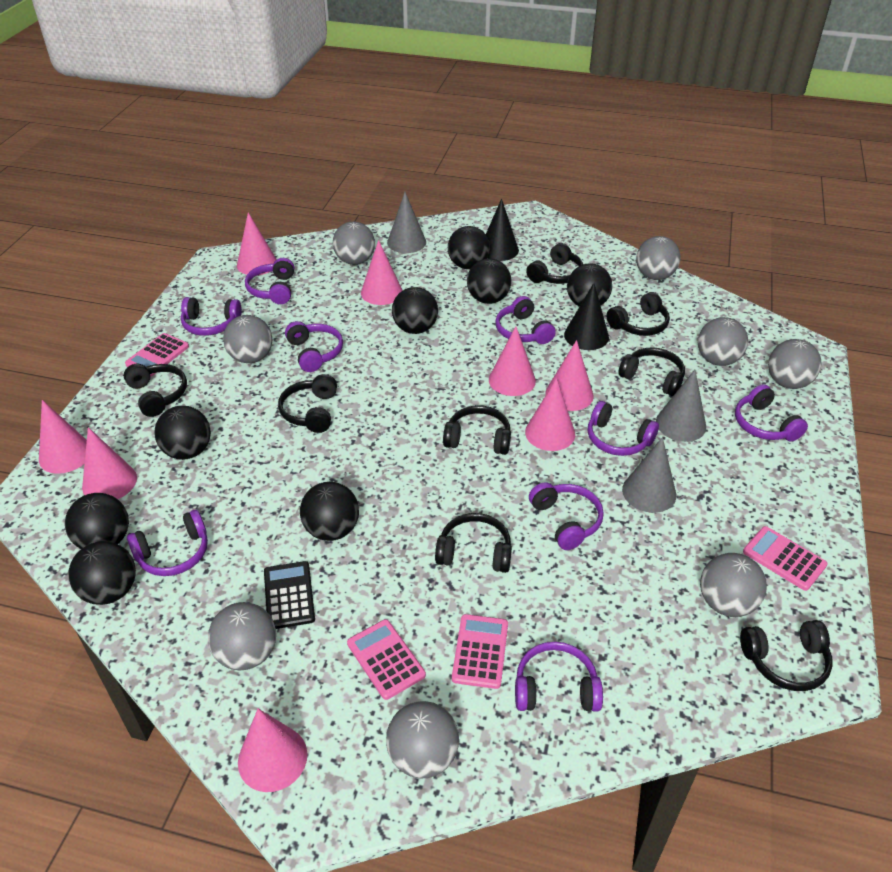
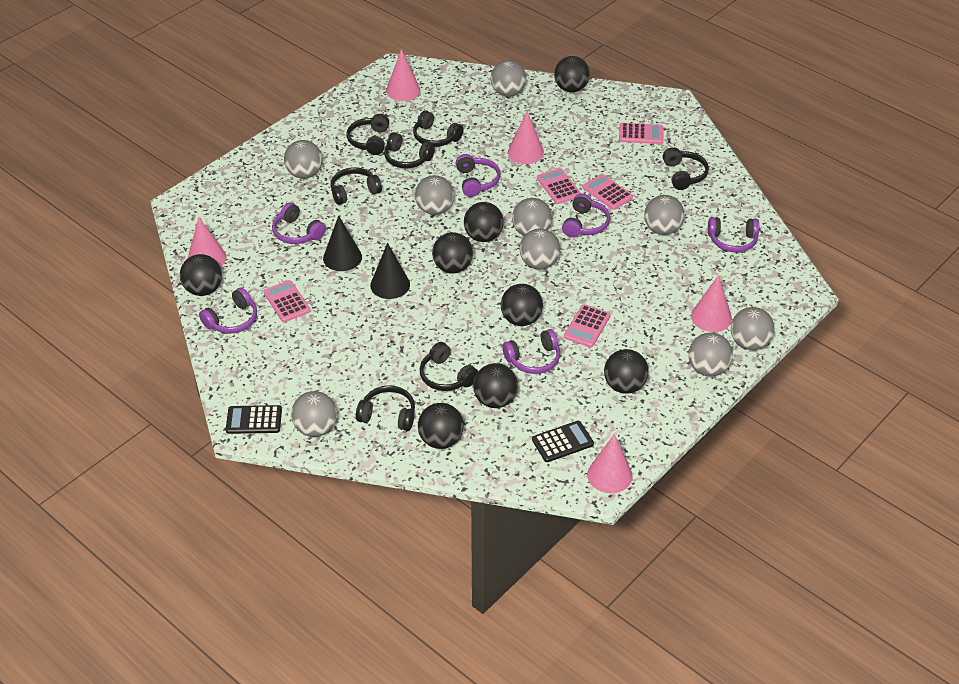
black calculator: 1 -> 2
black headphones: 8 -> 7
grey ball: 8 -> 9
grey cone: 3 -> 0
pink calculator: 4 -> 5
pink cone: 8 -> 5
purple headphones: 9 -> 6

